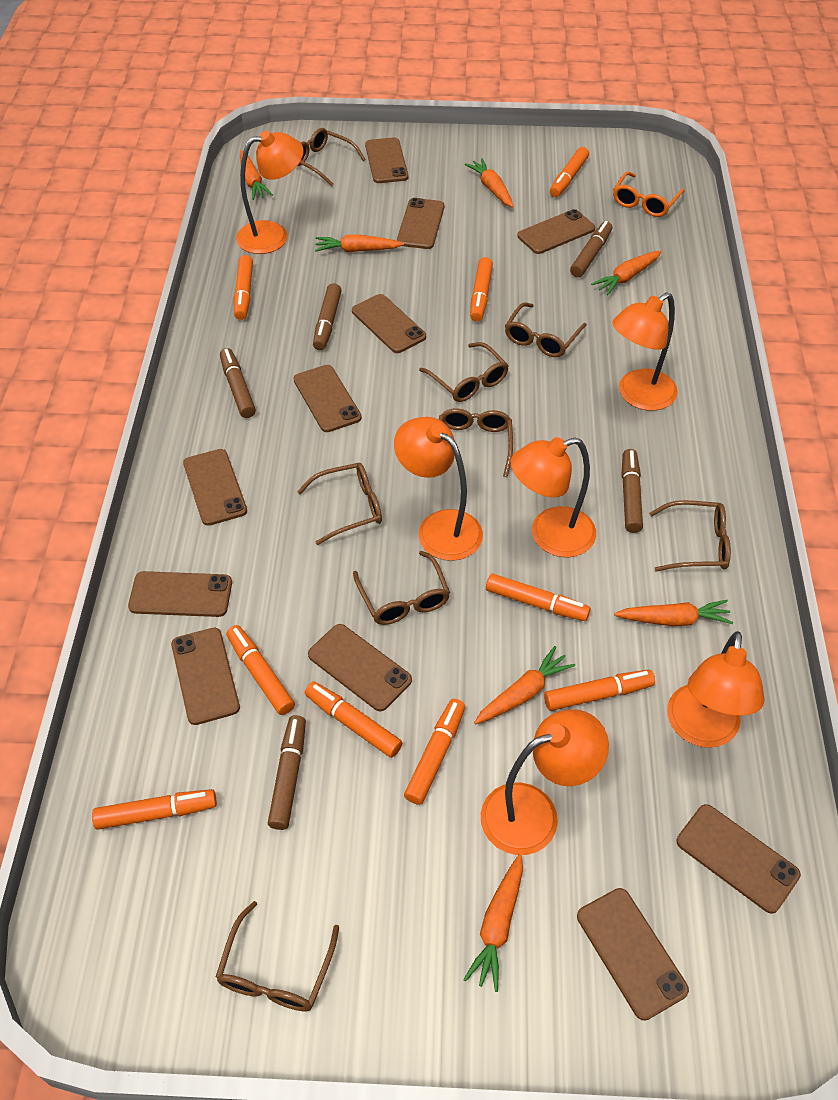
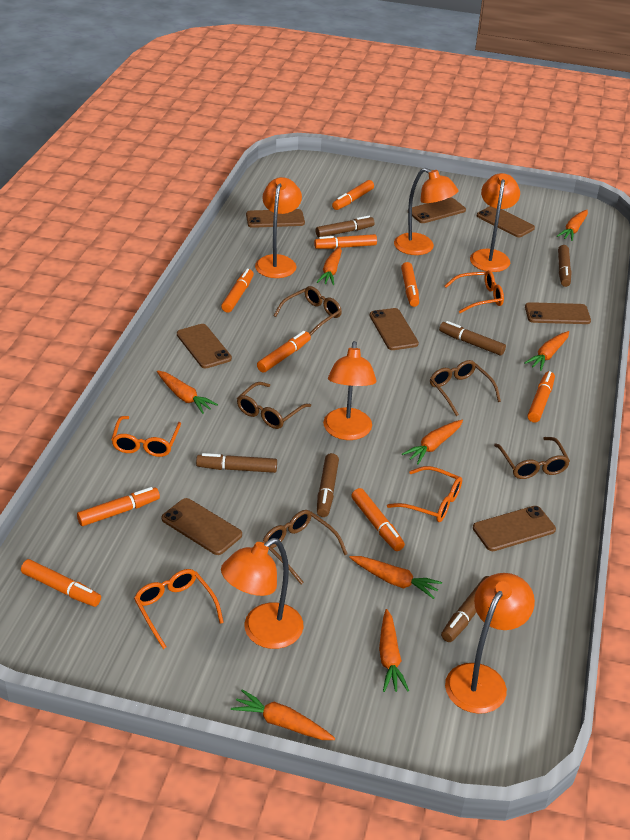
brown glasses: 8 -> 5
brown marker: 5 -> 6
brown phone: 11 -> 8
orange carrot: 7 -> 8
orange glasses: 1 -> 4

